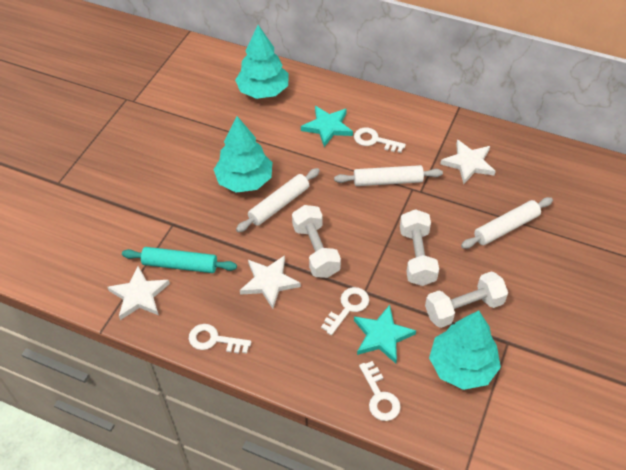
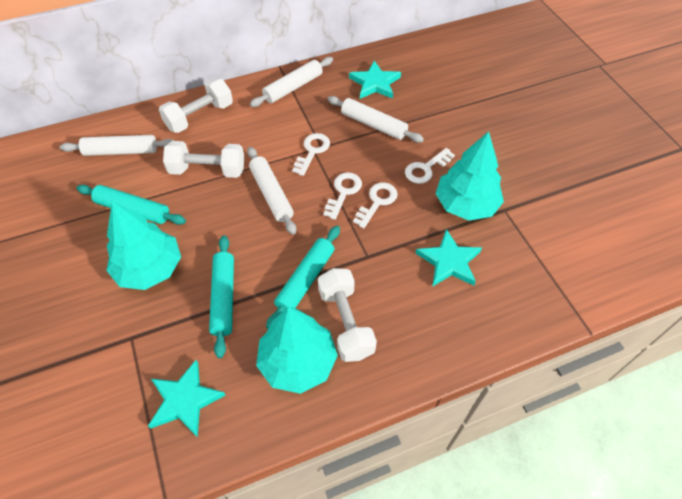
turquoise rolling pin: 1 -> 3
turquoise star: 2 -> 3
white rolling pin: 3 -> 4
white star: 3 -> 0

